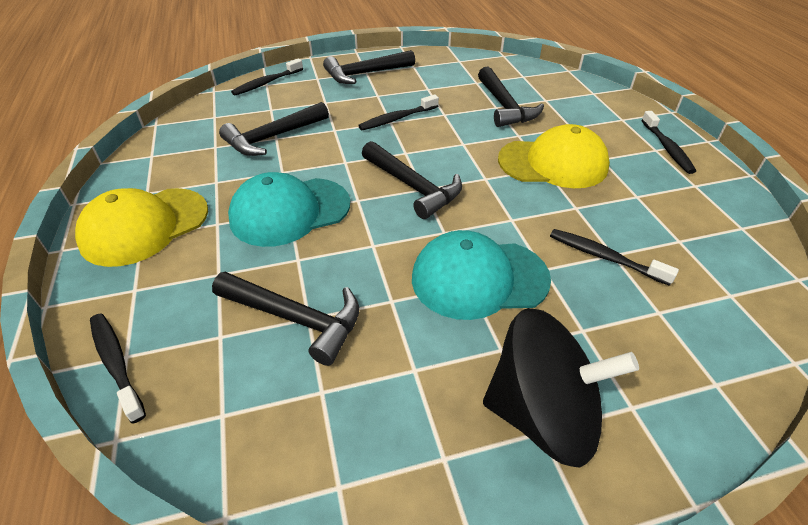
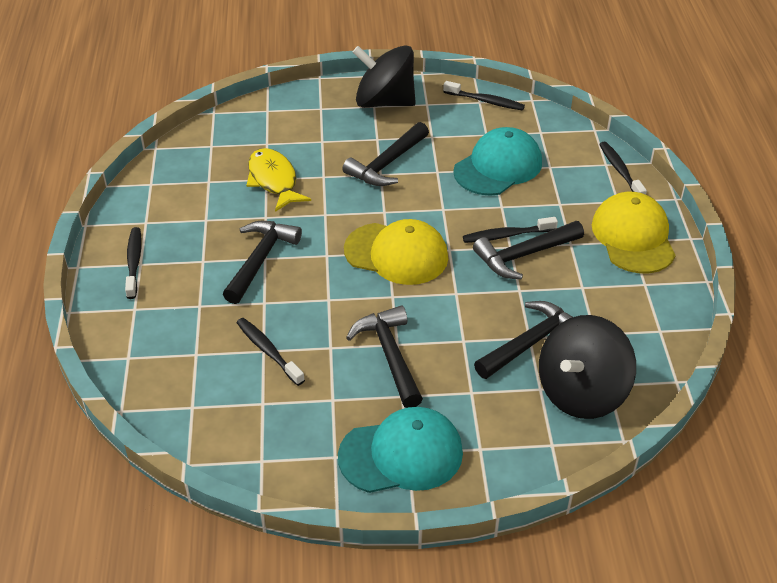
black spinning top: 1 -> 2
yellow fish: 0 -> 1

